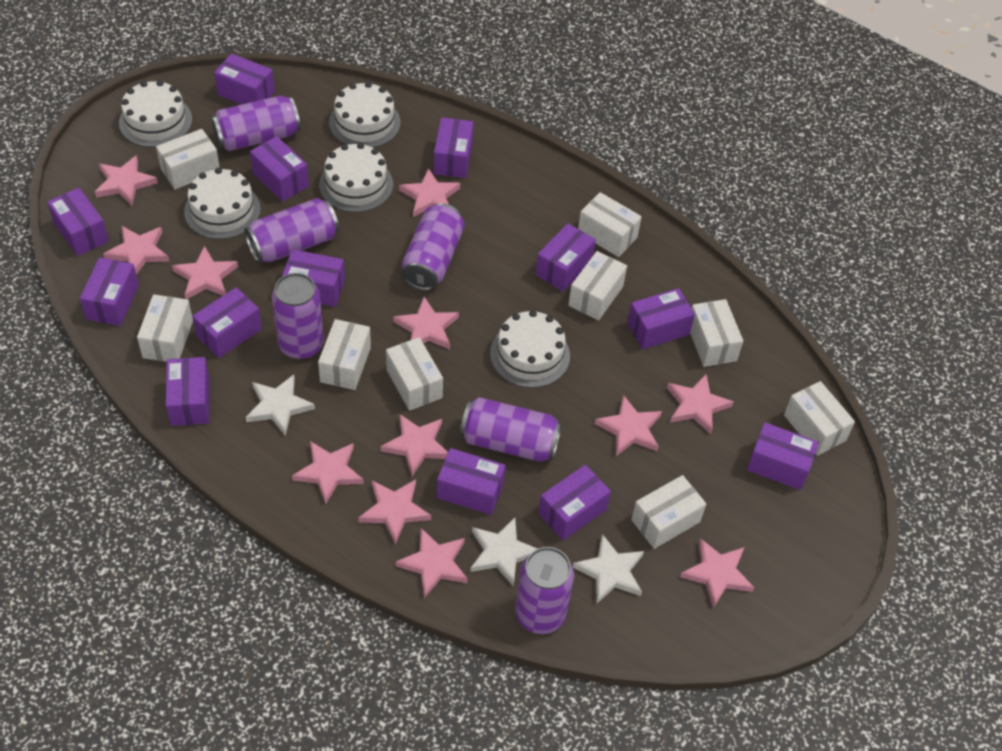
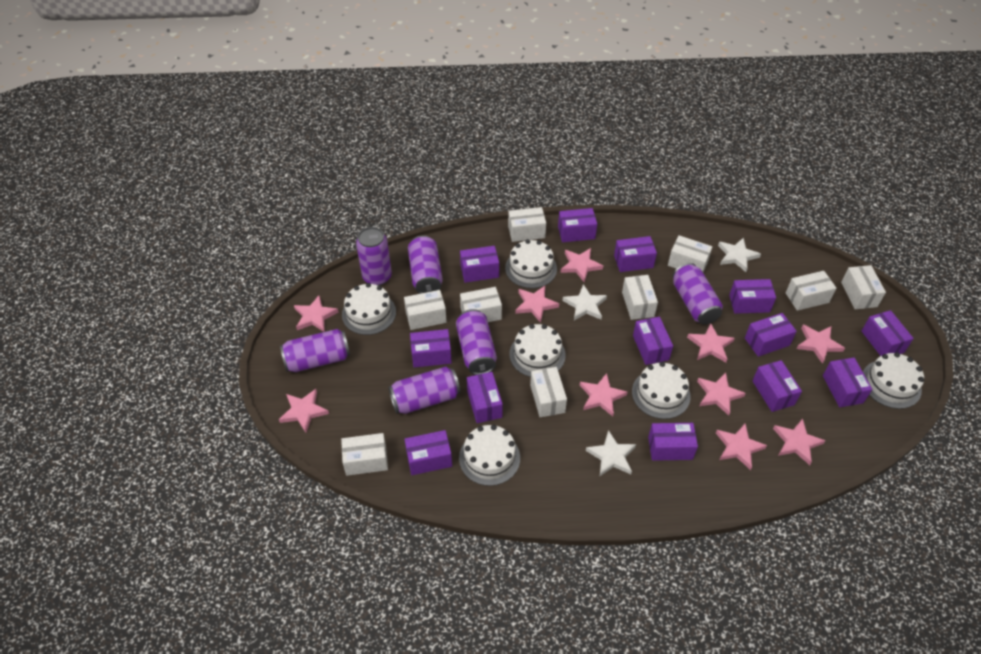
pink star: 12 -> 10
white cake: 5 -> 6

